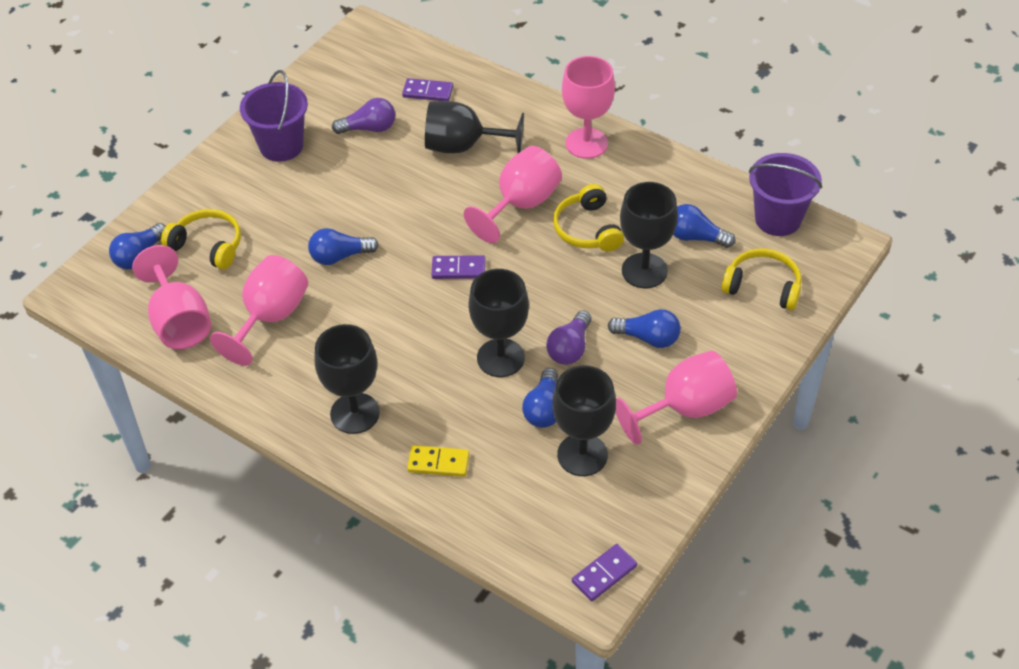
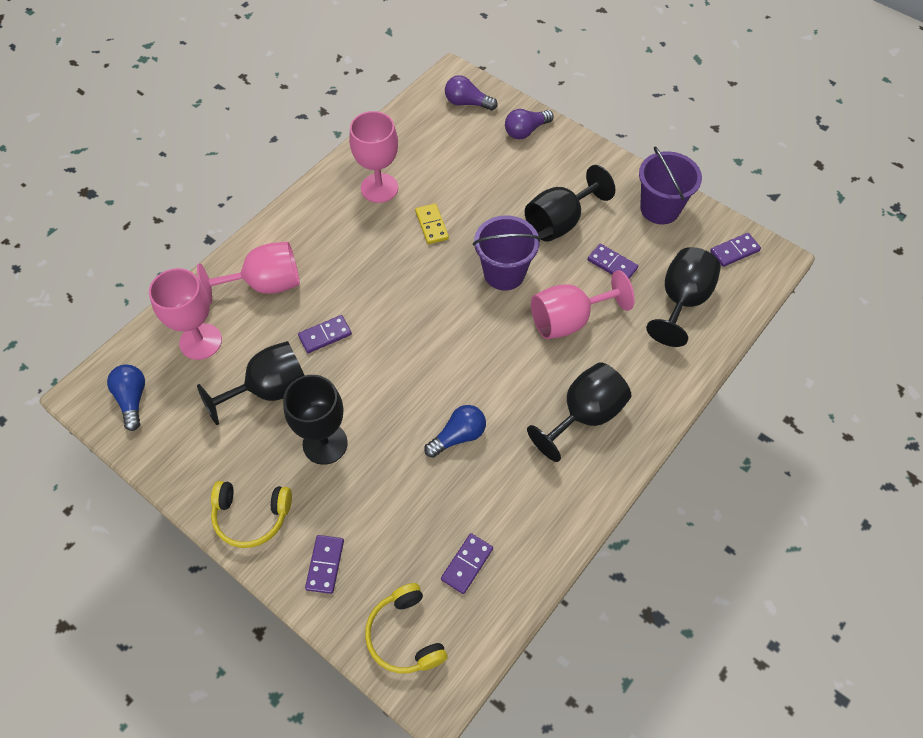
blue light bulb: 5 -> 2
pink goblet: 5 -> 4
purple domino: 3 -> 5
yellow headphones: 3 -> 2

